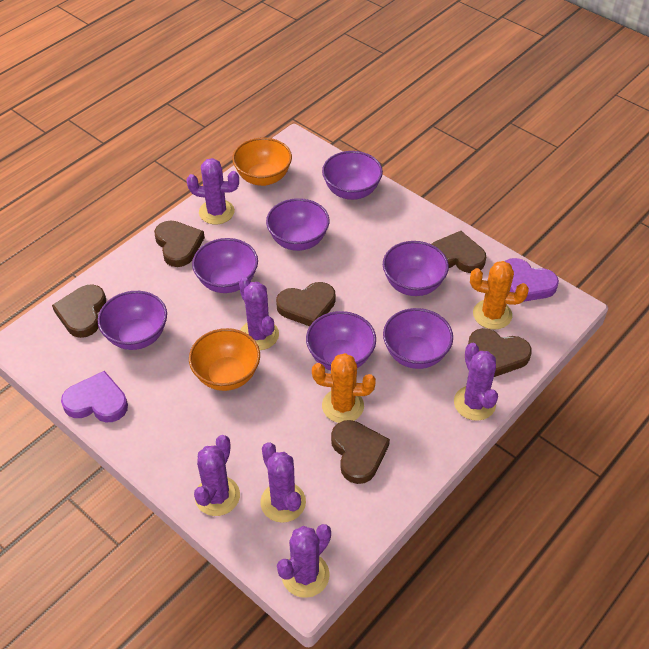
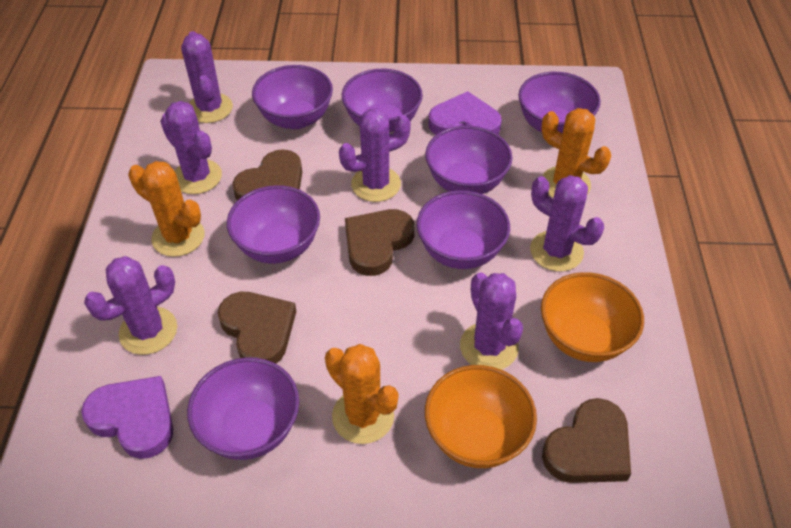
brown heart: 6 -> 4
orange cactus: 2 -> 3

